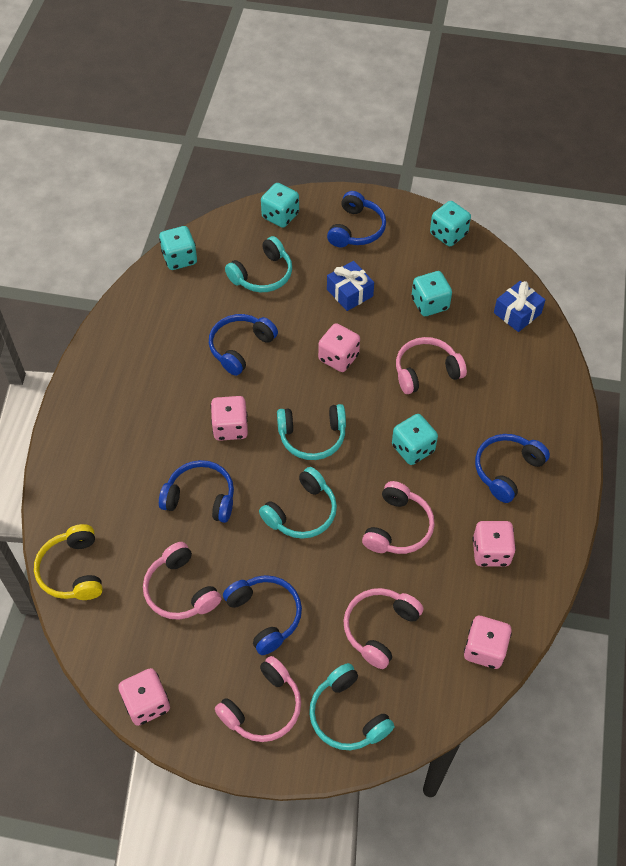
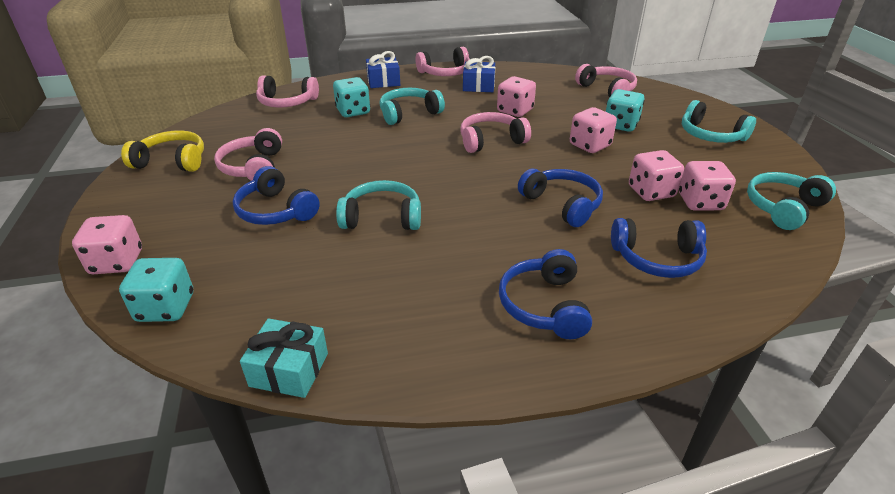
blue headphones: 5 -> 4
turquoise dice: 5 -> 3
turquoise gift: 0 -> 1

